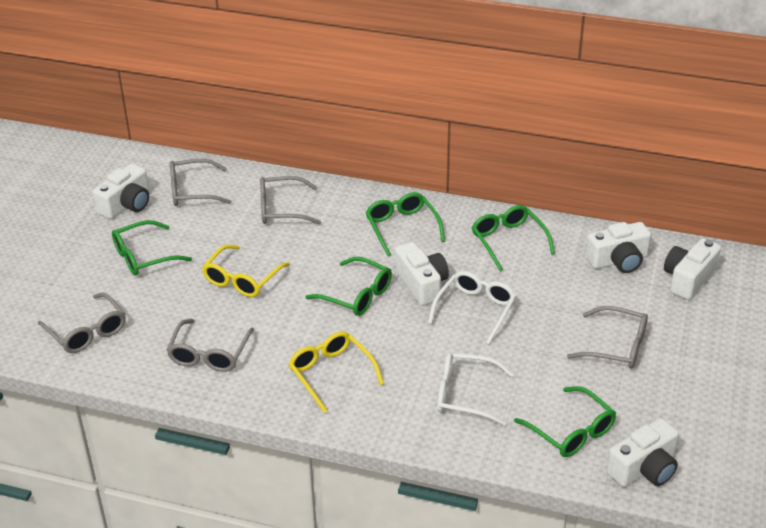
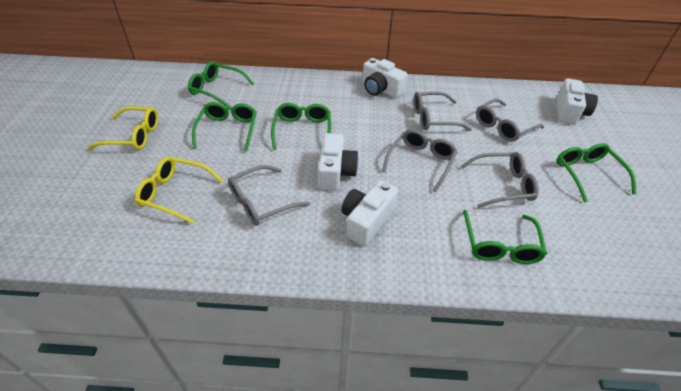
white camera: 5 -> 4
white glasses: 2 -> 0

